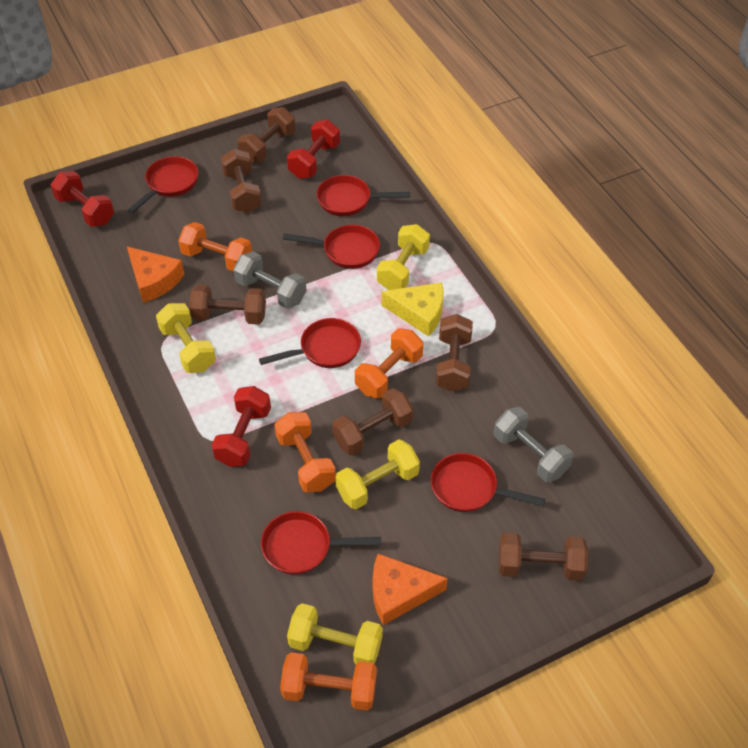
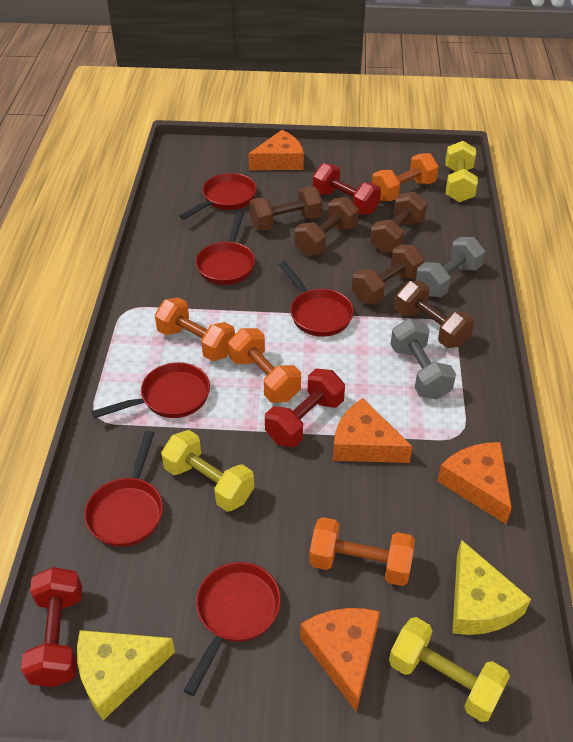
brown dumbbell: 6 -> 5
orange cheese: 2 -> 4
yellow cheese: 1 -> 2
yellow dumbbell: 4 -> 3

